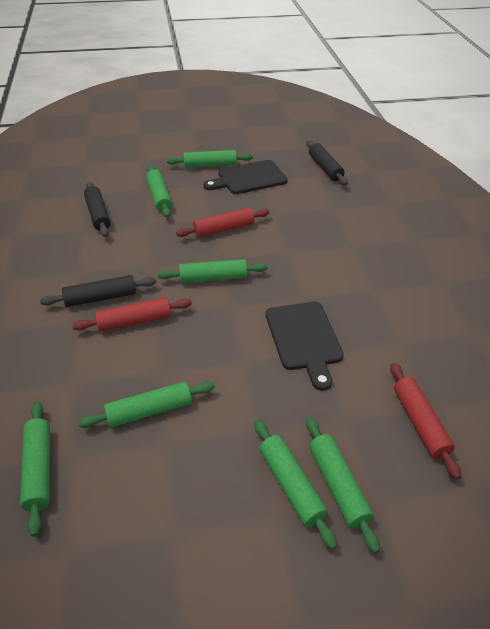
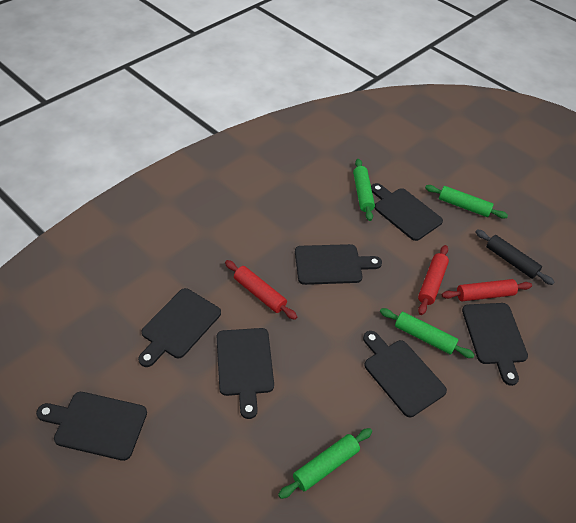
black cutting board: 2 -> 7
black rolling pin: 3 -> 1
green rolling pin: 7 -> 4

